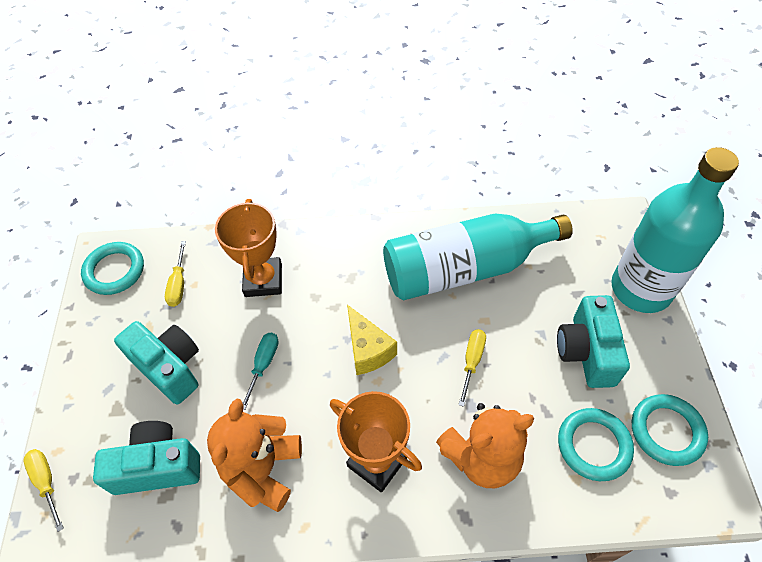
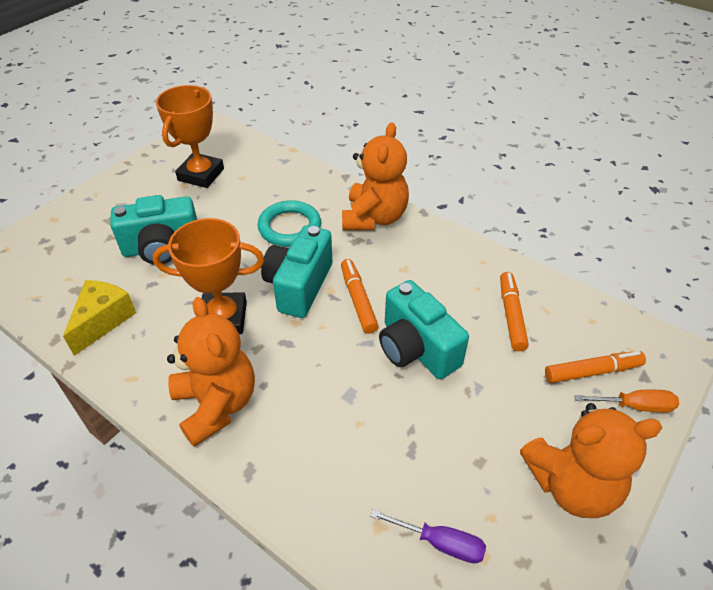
orange marker: 0 -> 3
orange screwdriver: 0 -> 1
orange teddy bear: 2 -> 3
purple screwdriver: 0 -> 1
turquoise bottle: 2 -> 0
turquoise ring: 3 -> 1
turquoise screwdriver: 1 -> 0
yellow screwdriver: 3 -> 0

